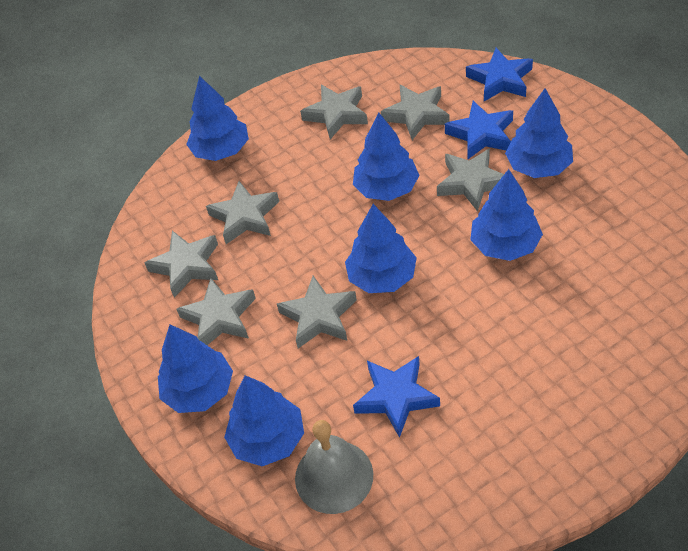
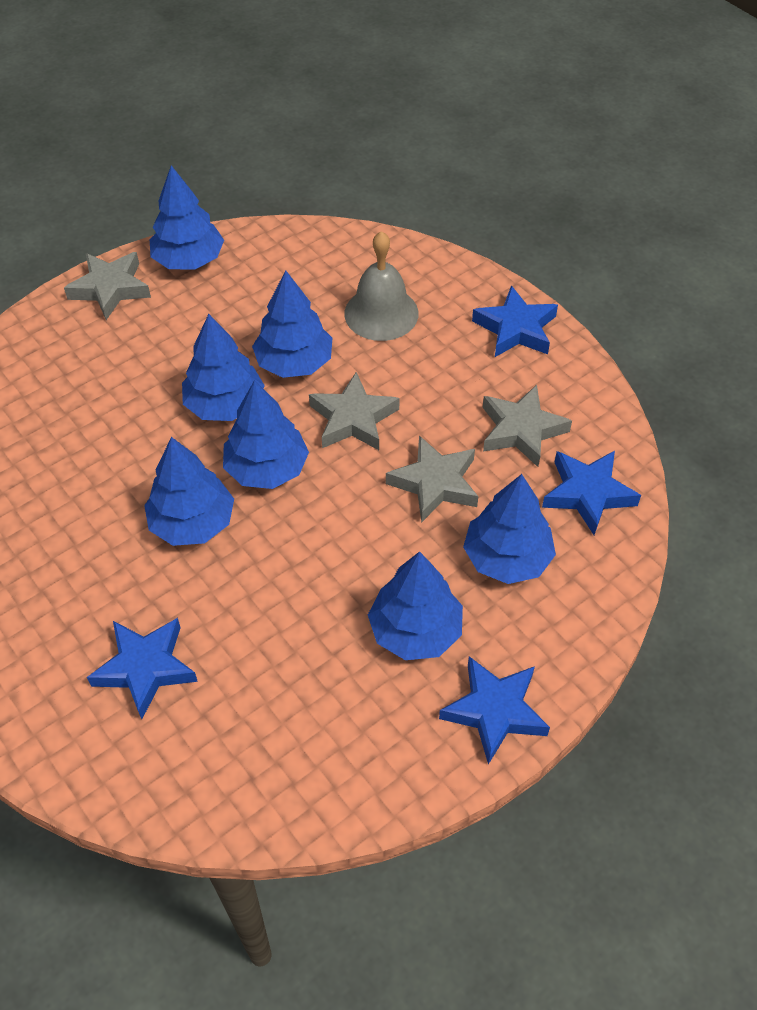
blue star: 3 -> 4
grey star: 7 -> 4

